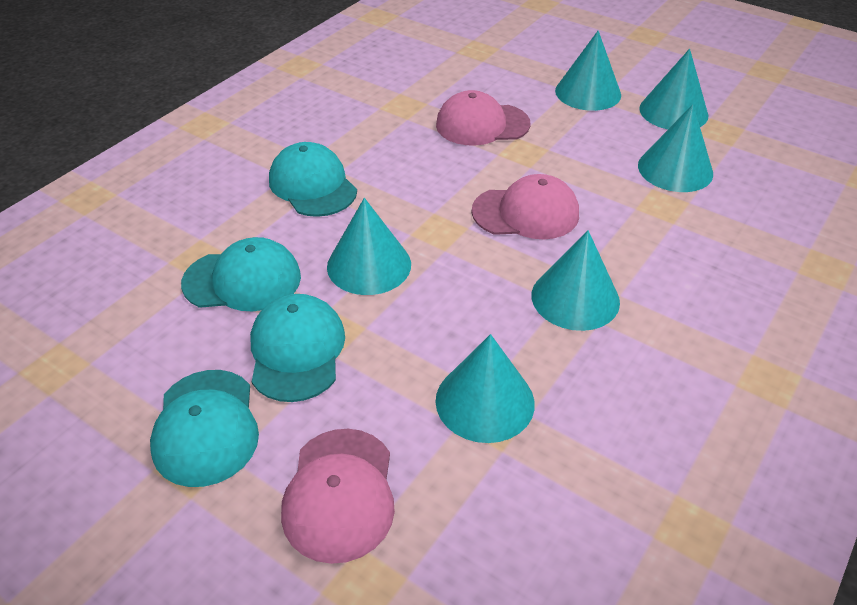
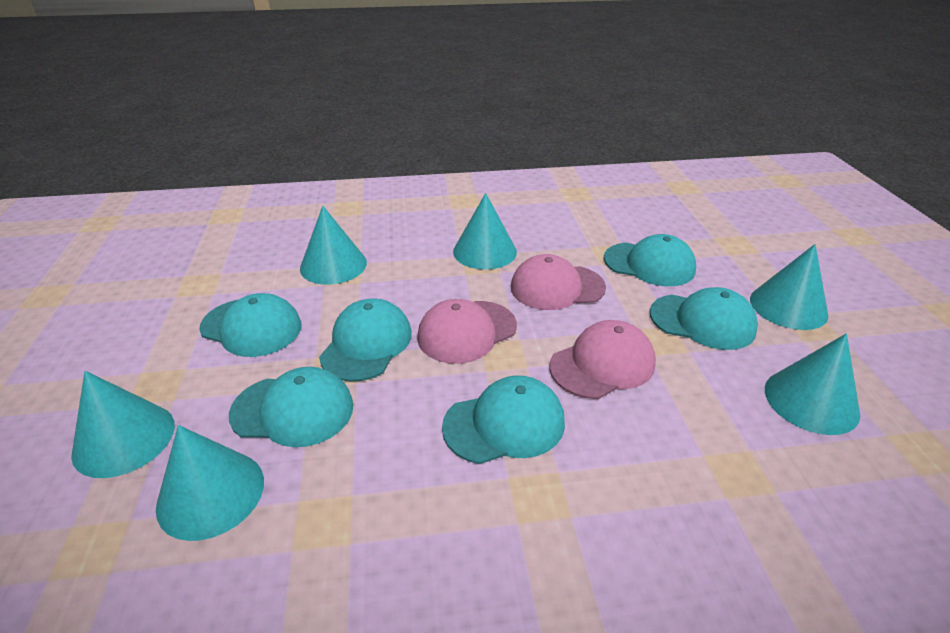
turquoise cap: 4 -> 6

